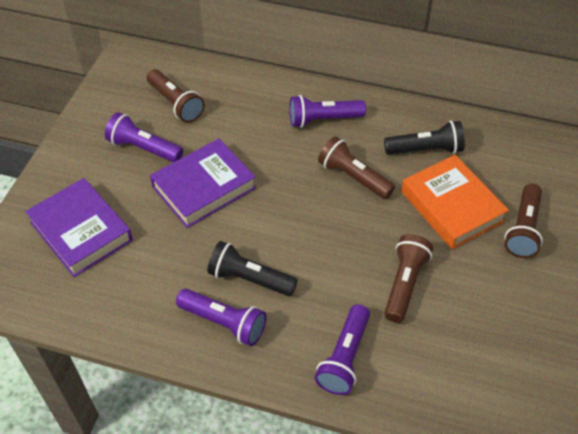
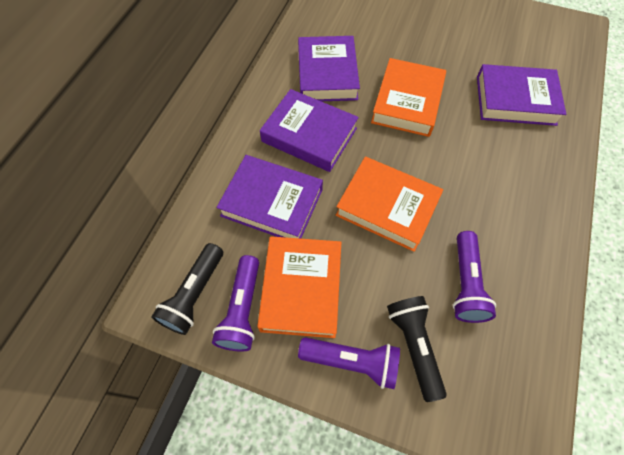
brown flashlight: 4 -> 0
orange book: 1 -> 3
purple book: 2 -> 4
purple flashlight: 4 -> 3

